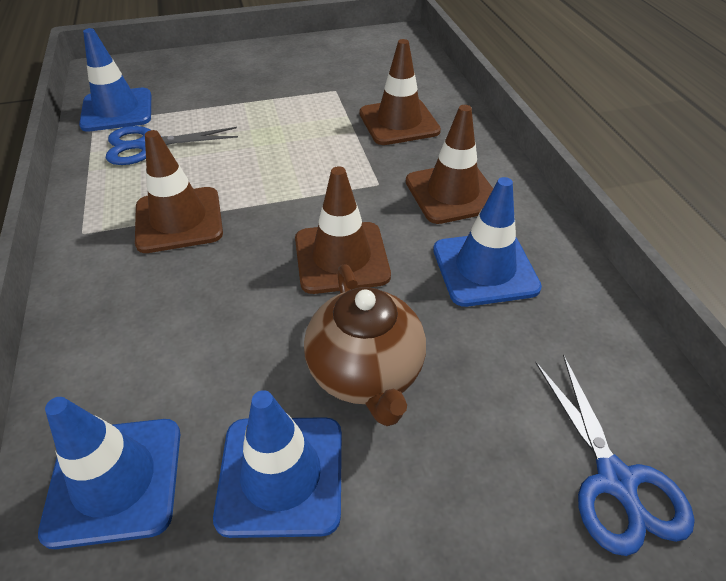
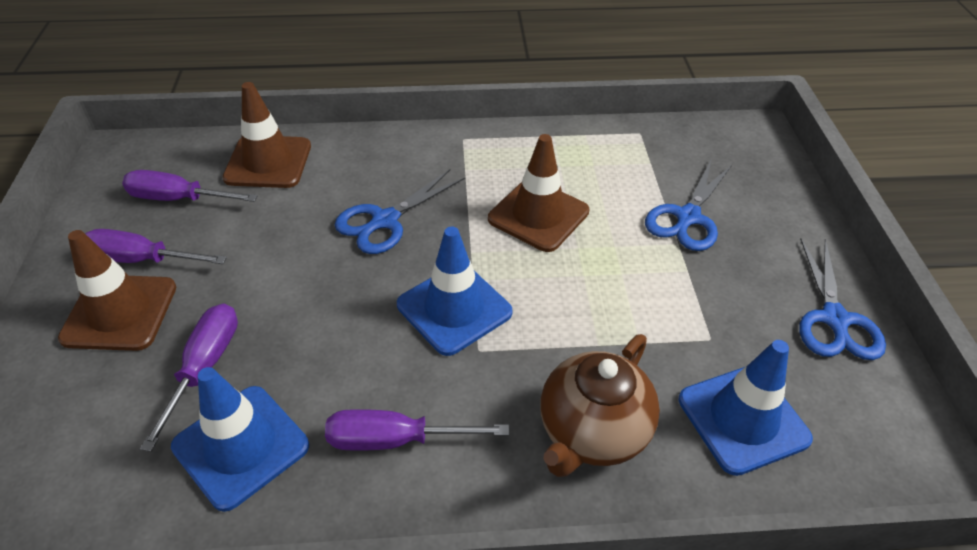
blue scissors: 2 -> 3
blue traffic cone: 4 -> 3
brown traffic cone: 4 -> 3
purple screwdriver: 0 -> 4

